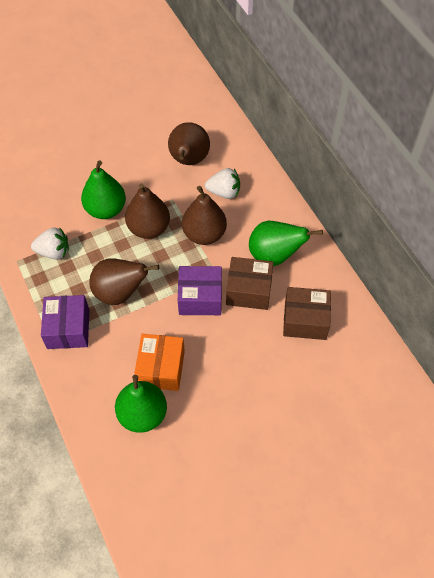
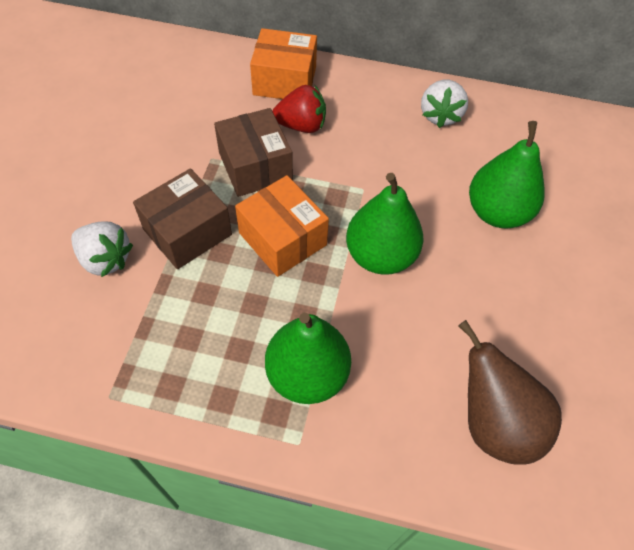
brown pear: 4 -> 1
orange box: 1 -> 2
purple box: 2 -> 0
red strawberry: 0 -> 1

